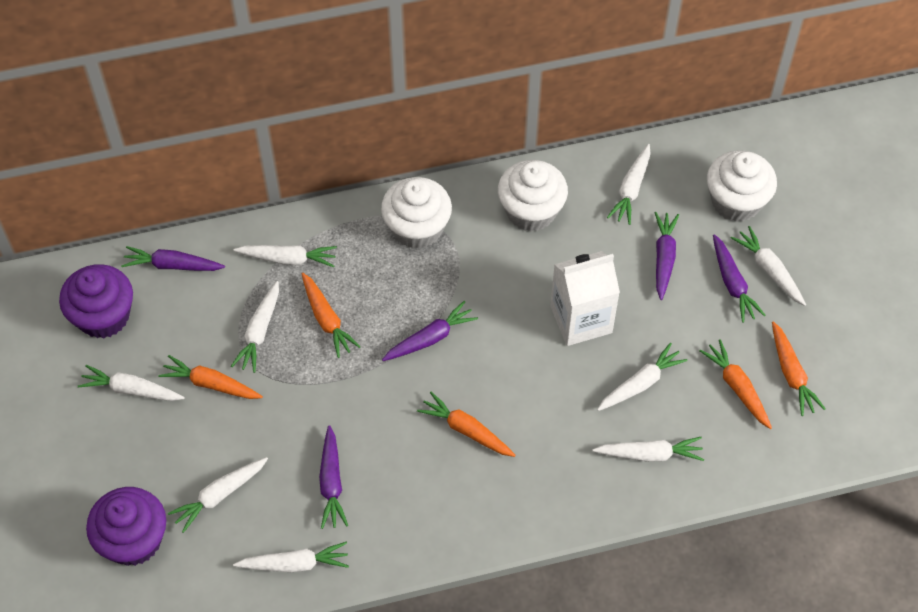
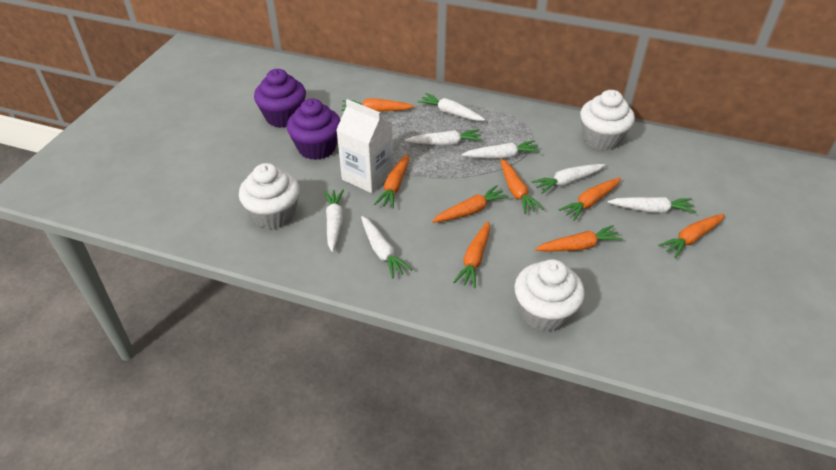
orange carrot: 5 -> 8
purple carrot: 5 -> 0
white carrot: 9 -> 7

